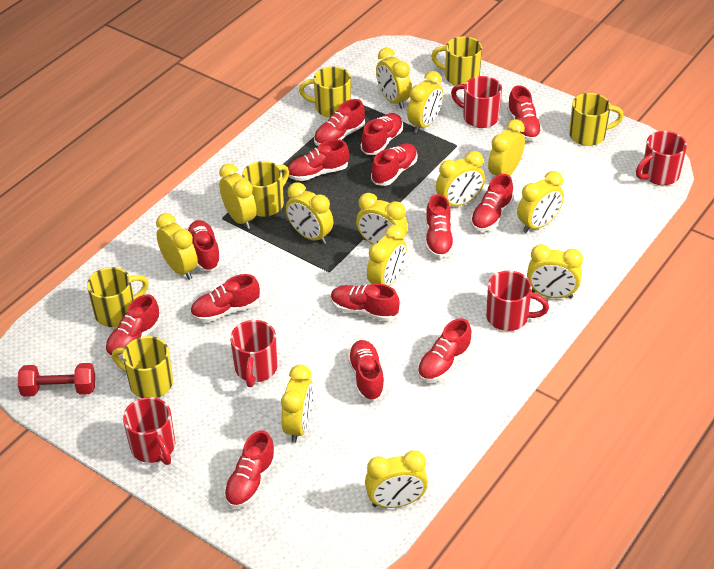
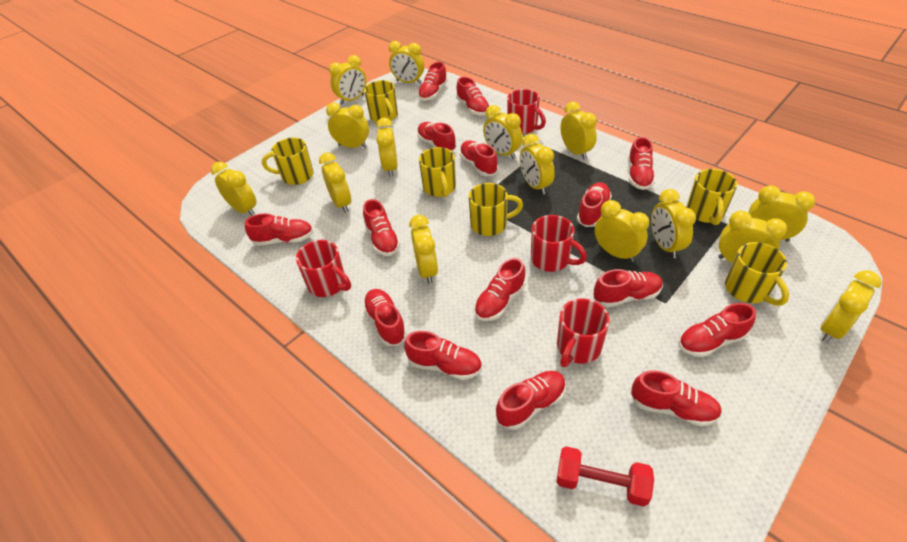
red mug: 5 -> 4
red shoe: 14 -> 15
yellow clock: 13 -> 15

